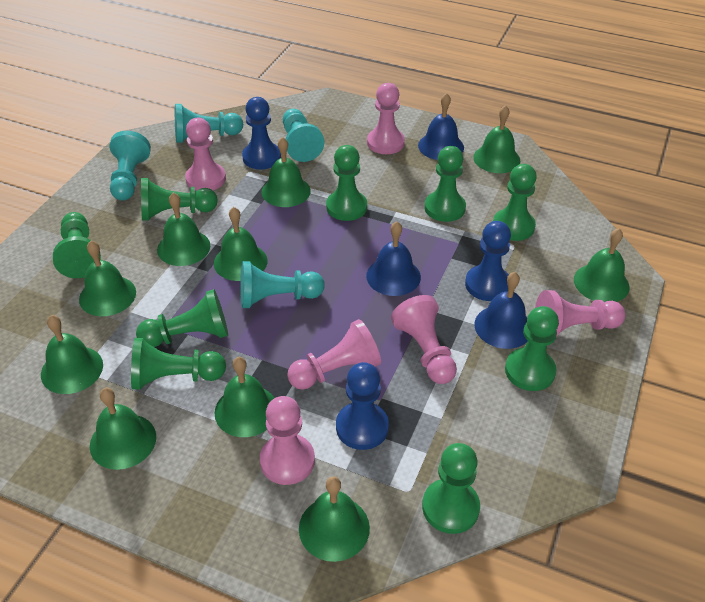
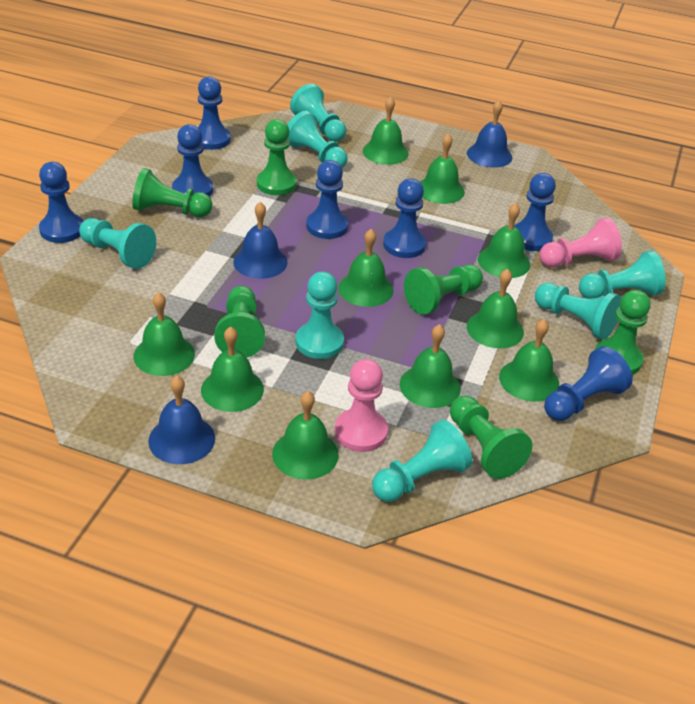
blue pawn: 3 -> 7
green pawn: 9 -> 6
pink pawn: 6 -> 2
turquoise pawn: 4 -> 7

